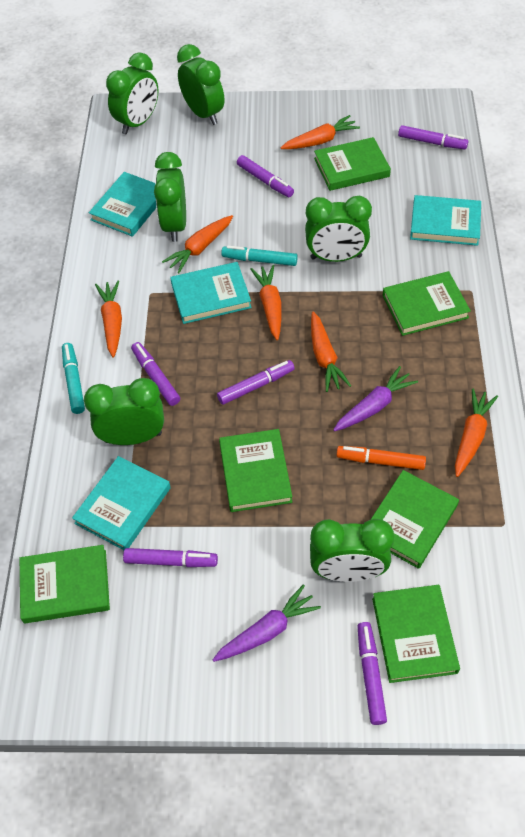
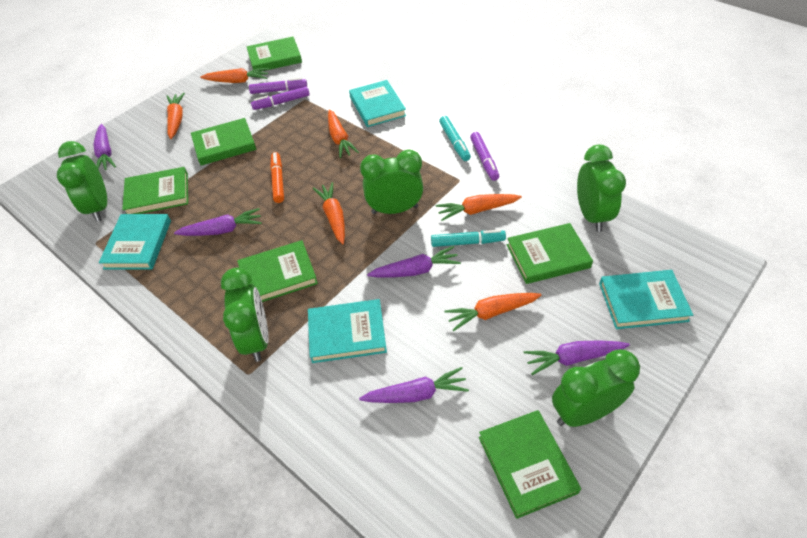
green clock: 6 -> 5
purple carrot: 2 -> 5
purple marker: 6 -> 3

